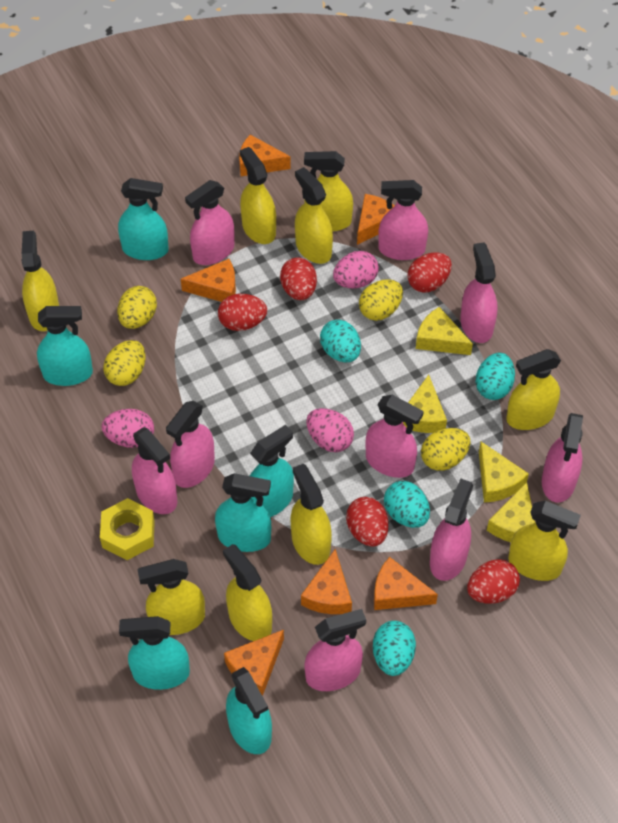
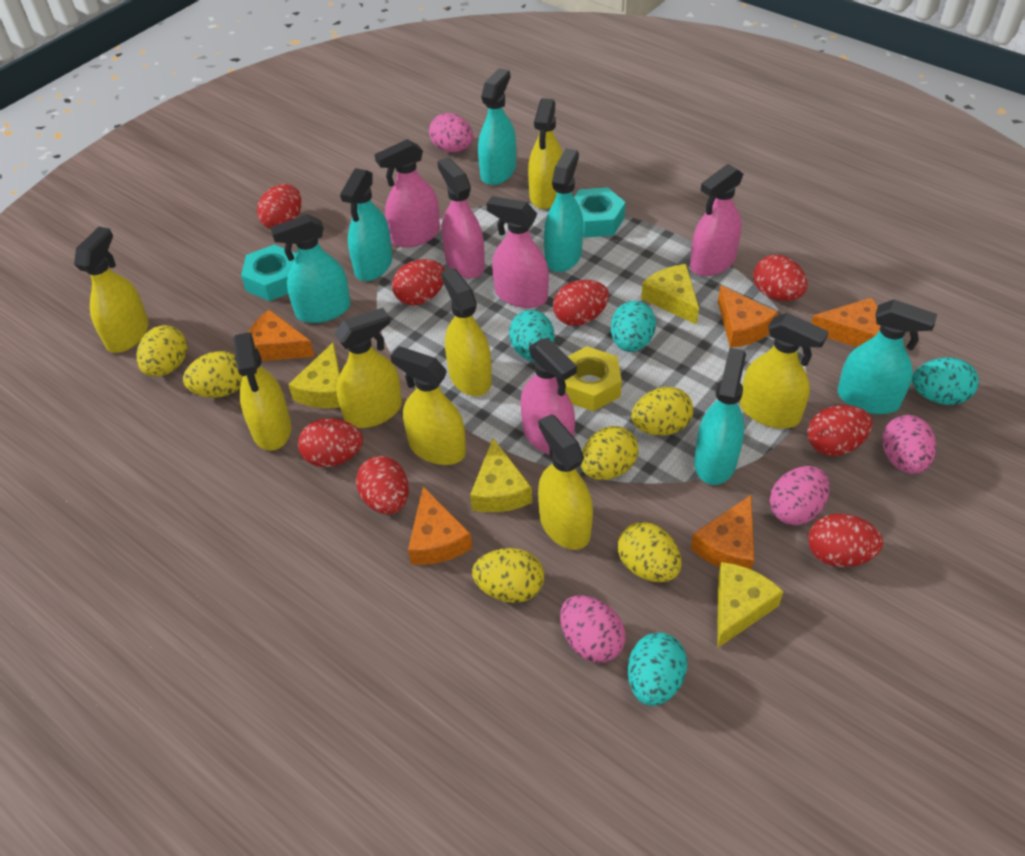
orange cheese: 6 -> 5
pink egg: 3 -> 4
pink spray bottle: 9 -> 5
red egg: 5 -> 8
turquoise nut: 0 -> 2
yellow egg: 4 -> 6
yellow spray bottle: 9 -> 8

